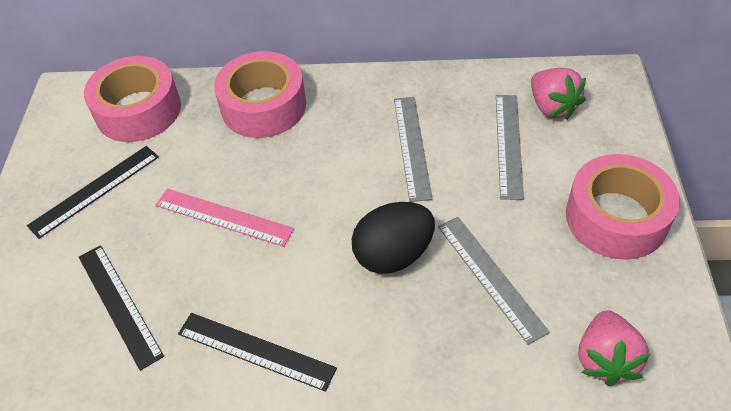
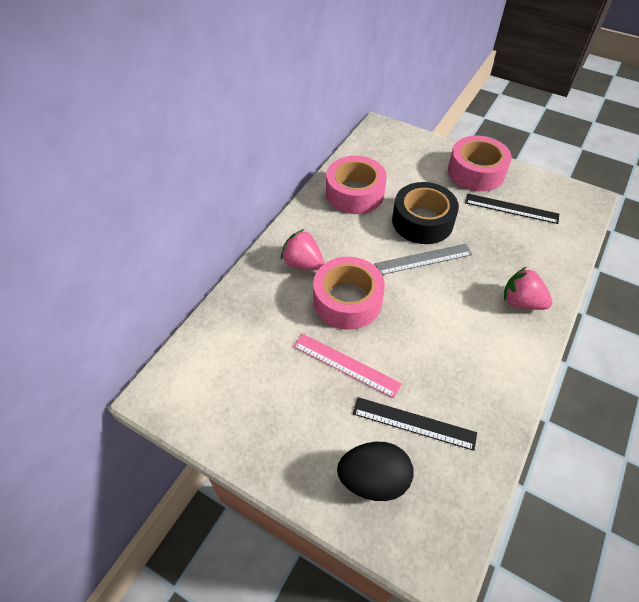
black ruler: 3 -> 2
black tape: 0 -> 1
grey ruler: 3 -> 1

